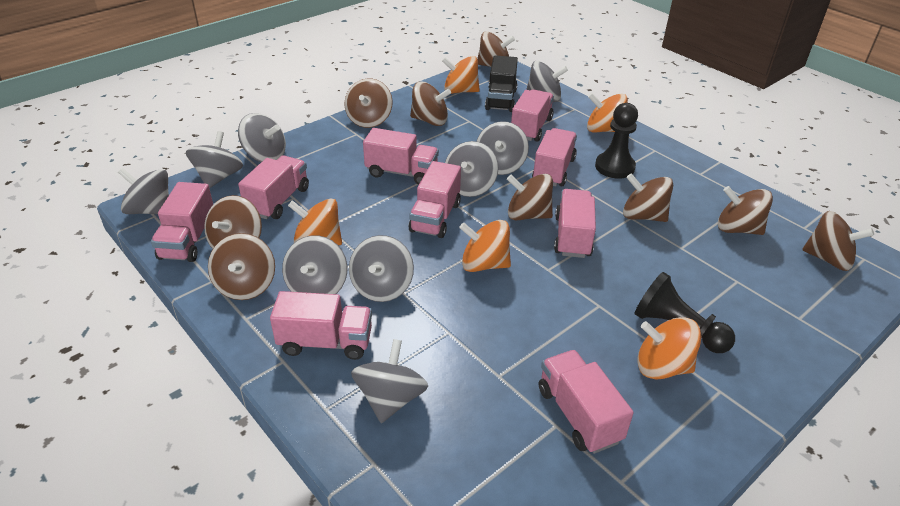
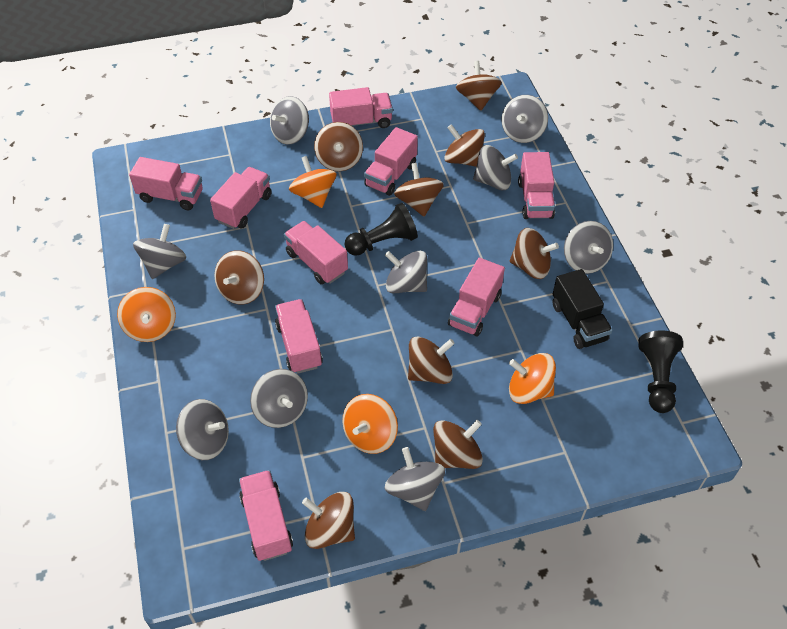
orange spinning top: 5 -> 4

